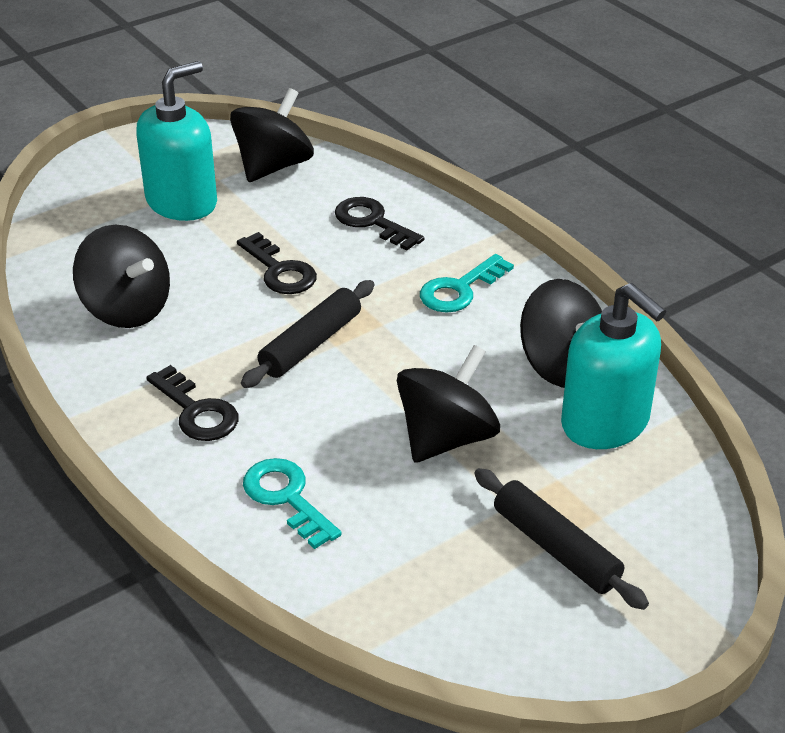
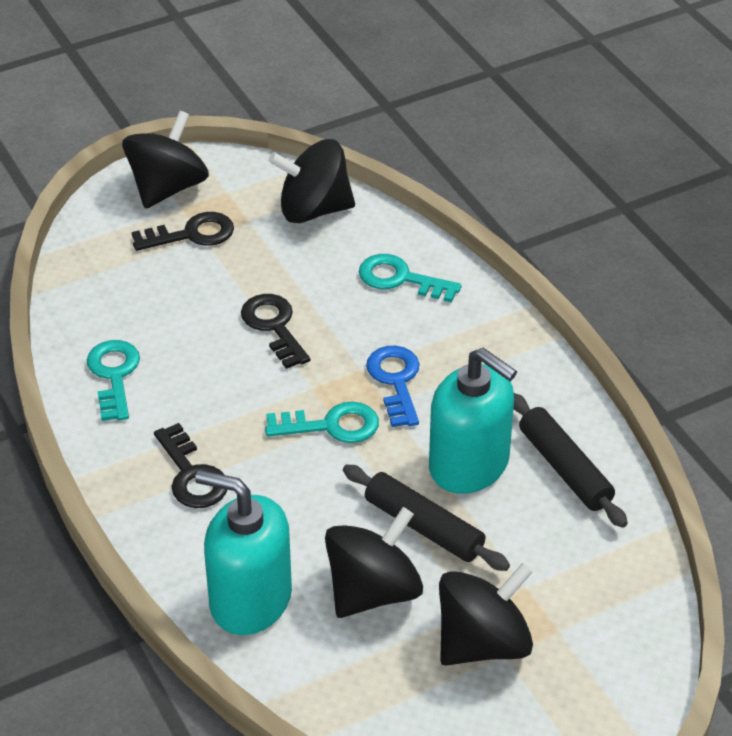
blue key: 0 -> 1
turquoise key: 2 -> 3

